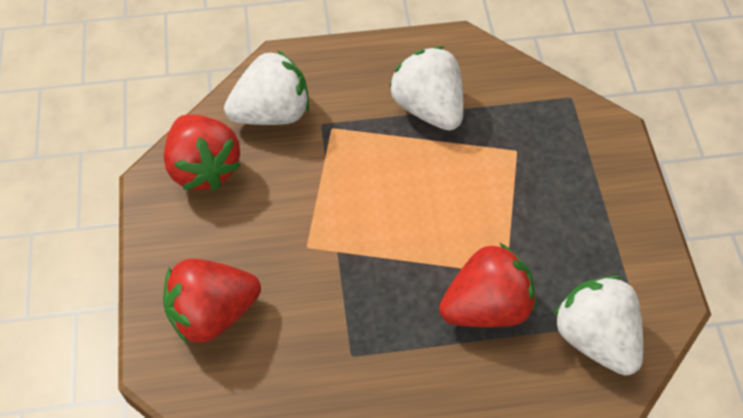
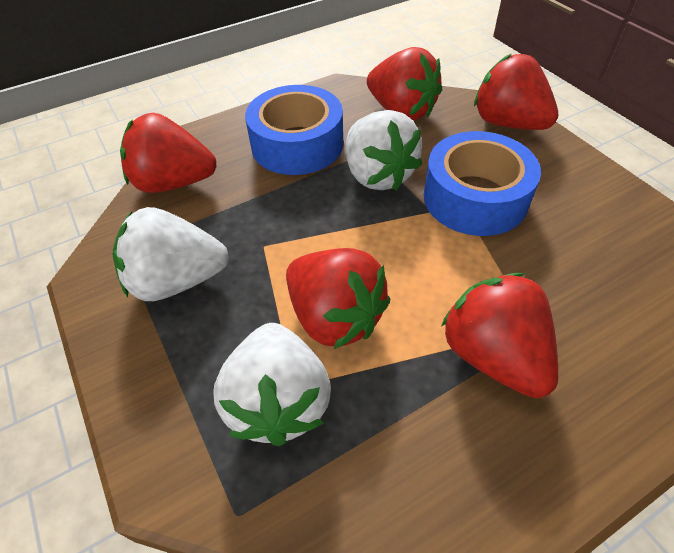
blue tape: 0 -> 2
red strawberry: 3 -> 5

